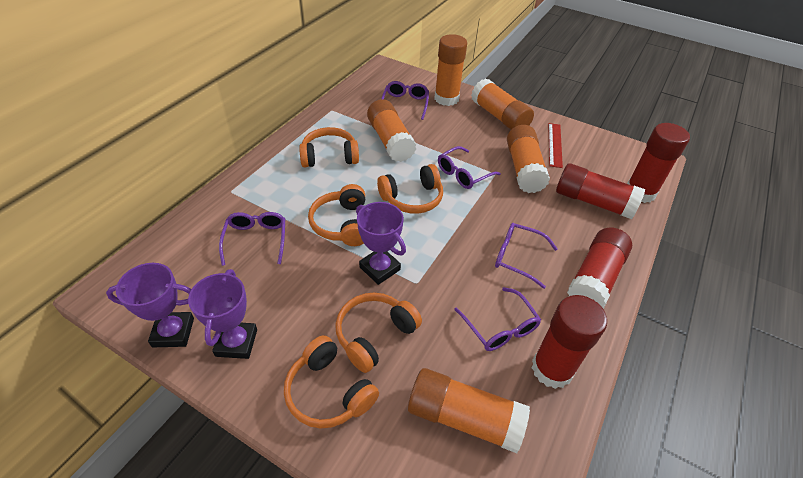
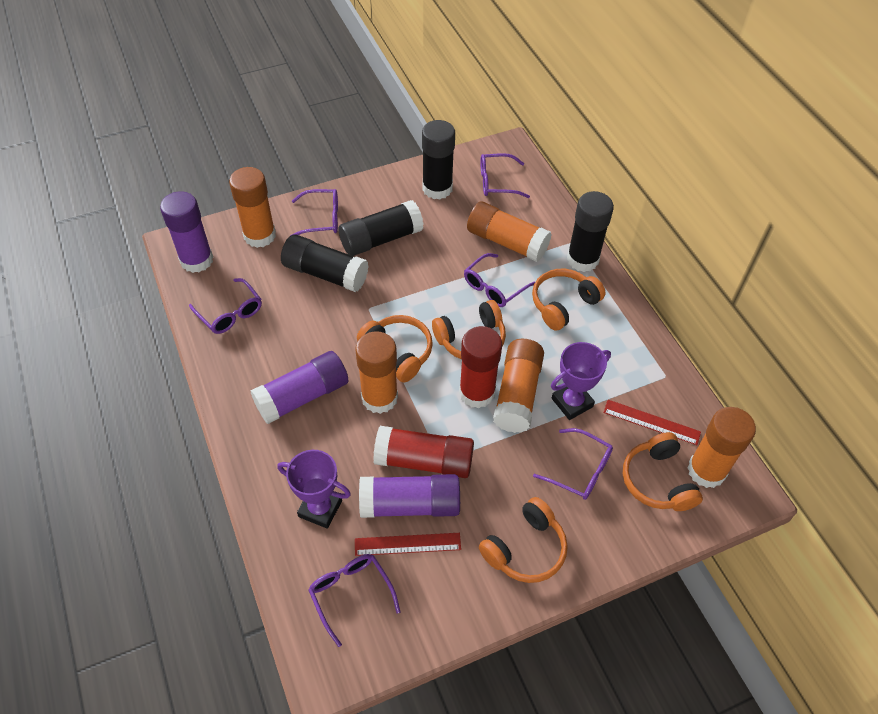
black glue stick: 0 -> 4
purple glasses: 5 -> 6
purple glue stick: 0 -> 3
purple trophy: 3 -> 2
red glue stick: 4 -> 2
red ruler: 1 -> 2

